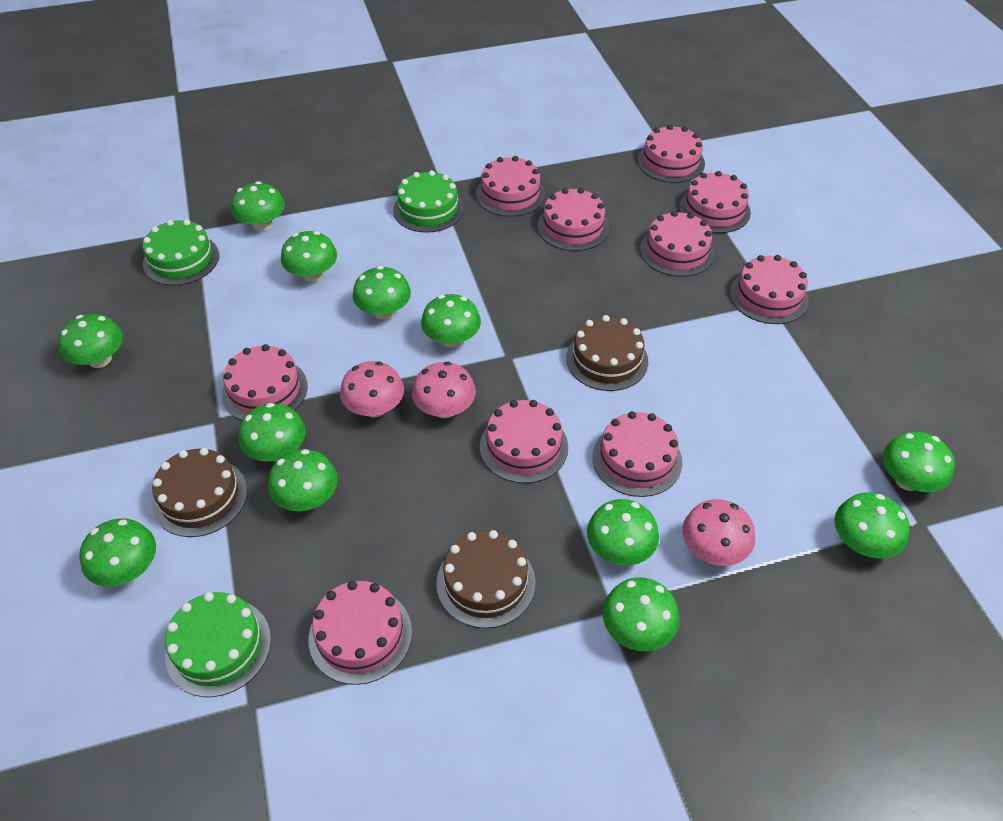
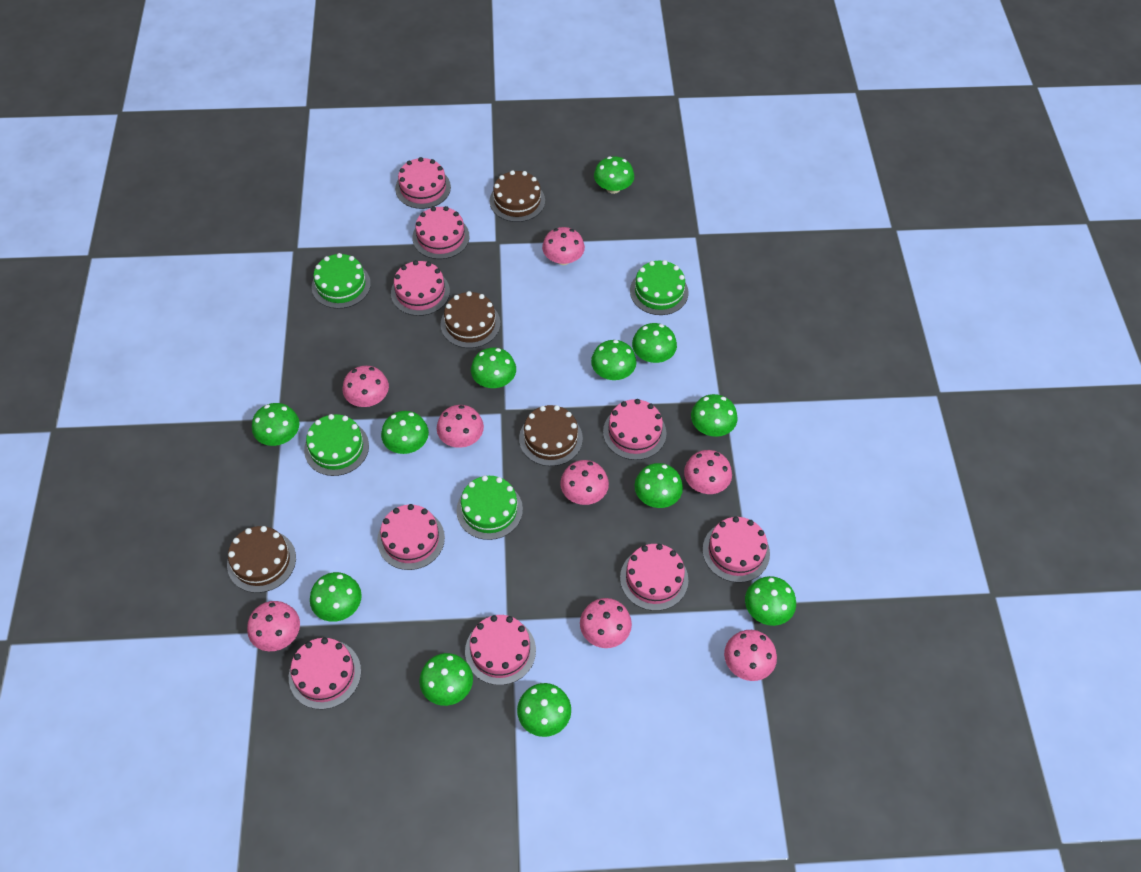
brown cake: 3 -> 4
green cake: 3 -> 4
pink cake: 10 -> 9
pink mushroom: 3 -> 8

